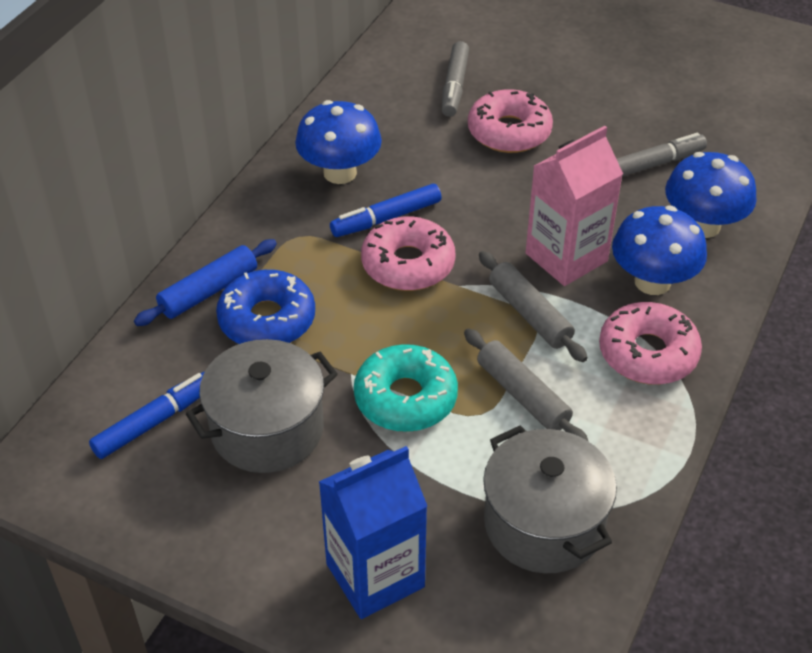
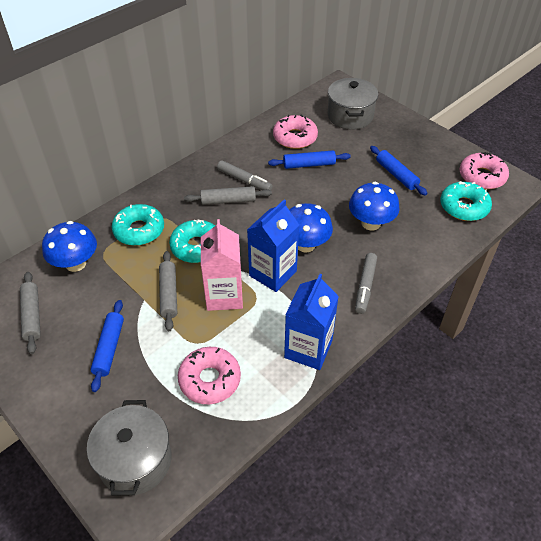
blue carton: 1 -> 2
blue donut: 1 -> 0
blue marker: 2 -> 0
blue rolling pin: 1 -> 3
grey rolling pin: 2 -> 3
turquoise donut: 1 -> 3

